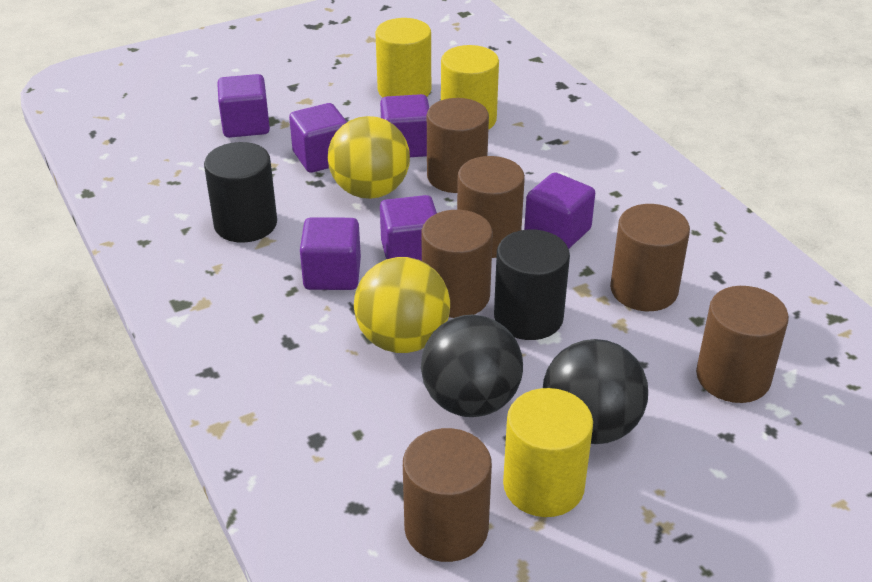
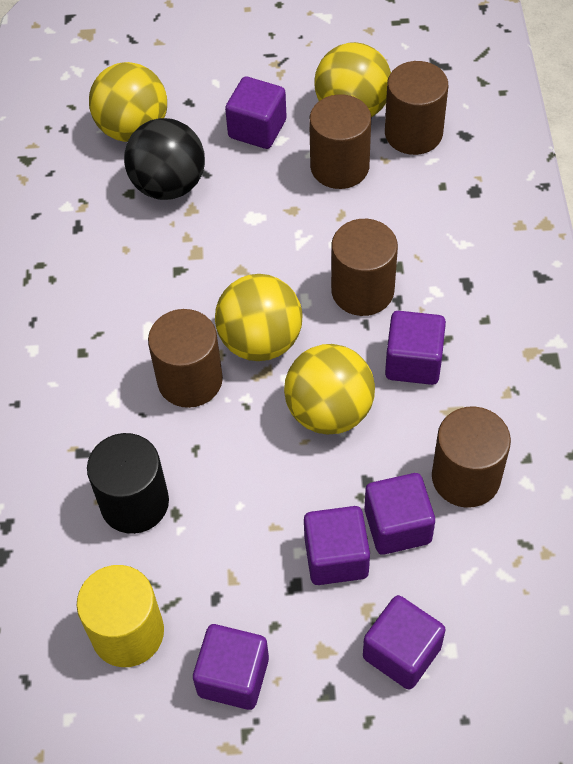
black ball: 2 -> 1
black cylinder: 2 -> 1
brown cylinder: 6 -> 5
yellow ball: 2 -> 4
yellow cylinder: 3 -> 1

